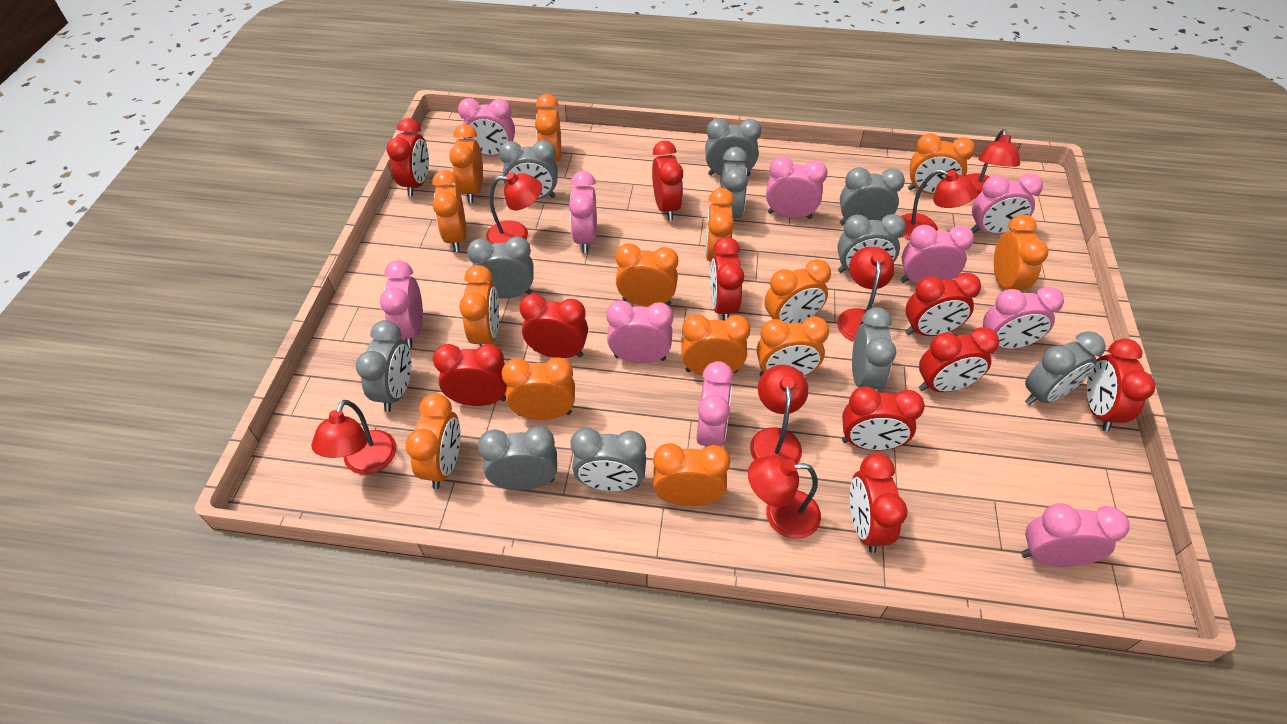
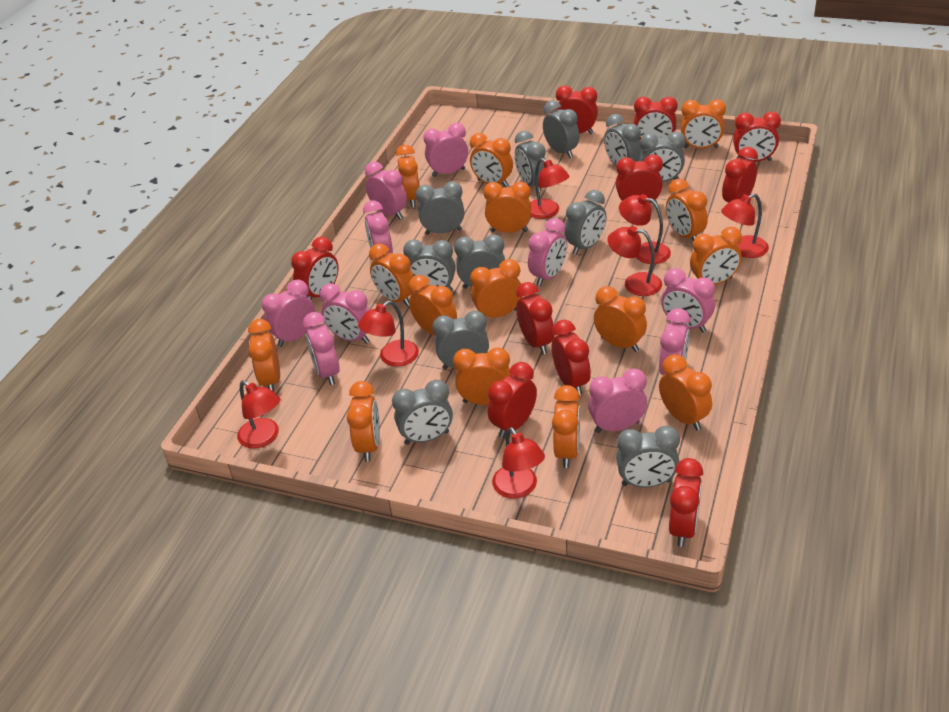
orange clock: 14 -> 15

